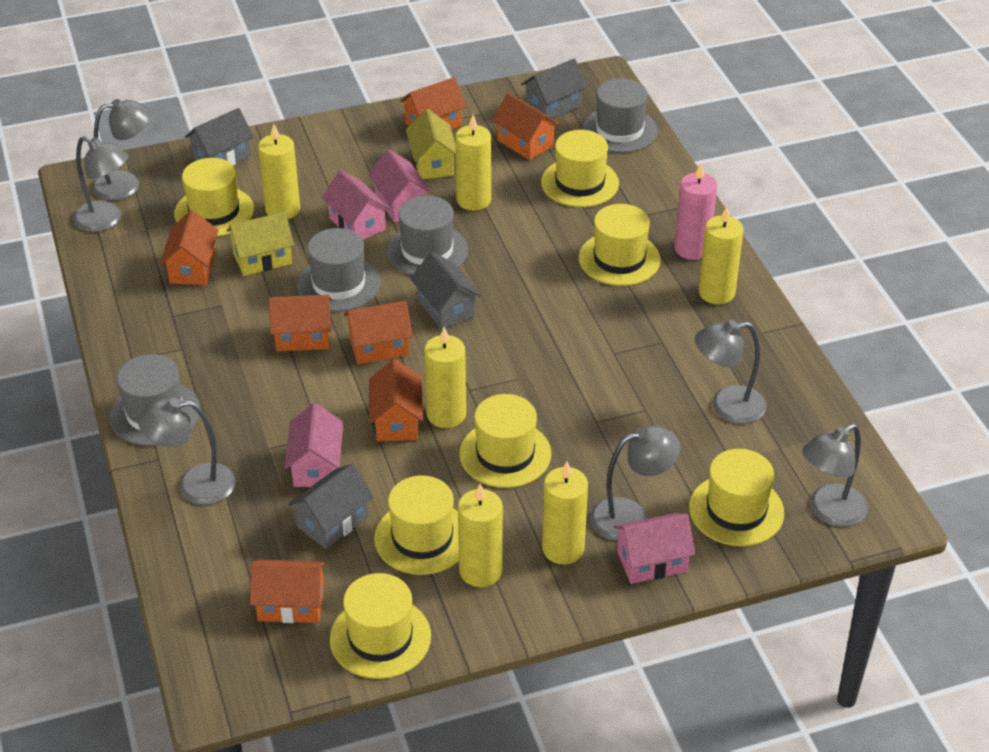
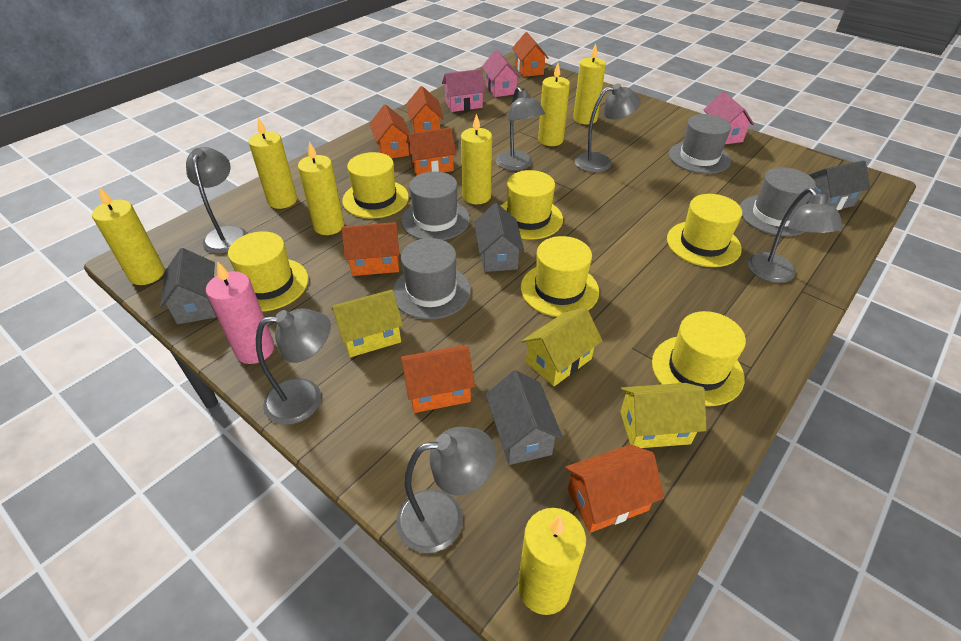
pink house: 4 -> 3
yellow candle: 6 -> 7
yellow hat: 7 -> 6
yellow house: 2 -> 3

